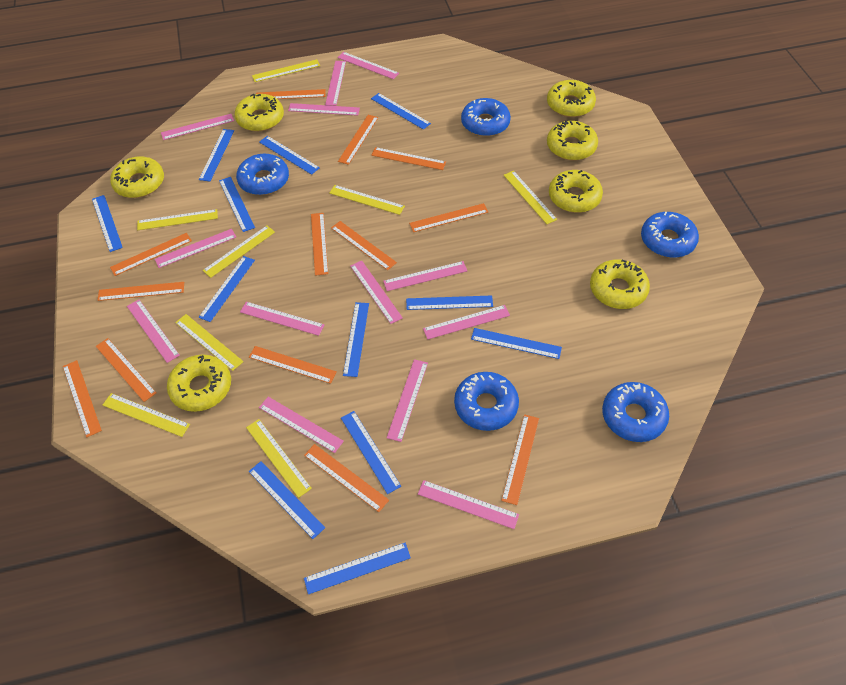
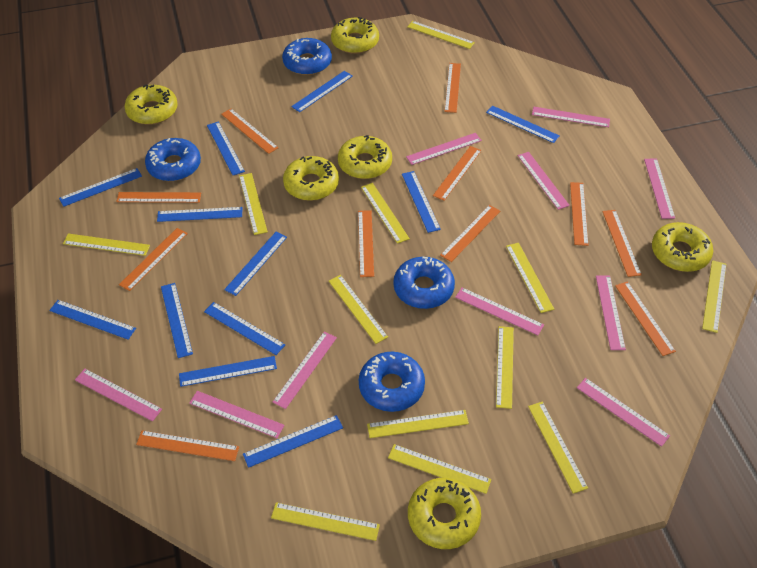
blue donut: 5 -> 4
orange ruler: 13 -> 11
pink ruler: 13 -> 10
yellow donut: 7 -> 6
yellow ruler: 8 -> 12

